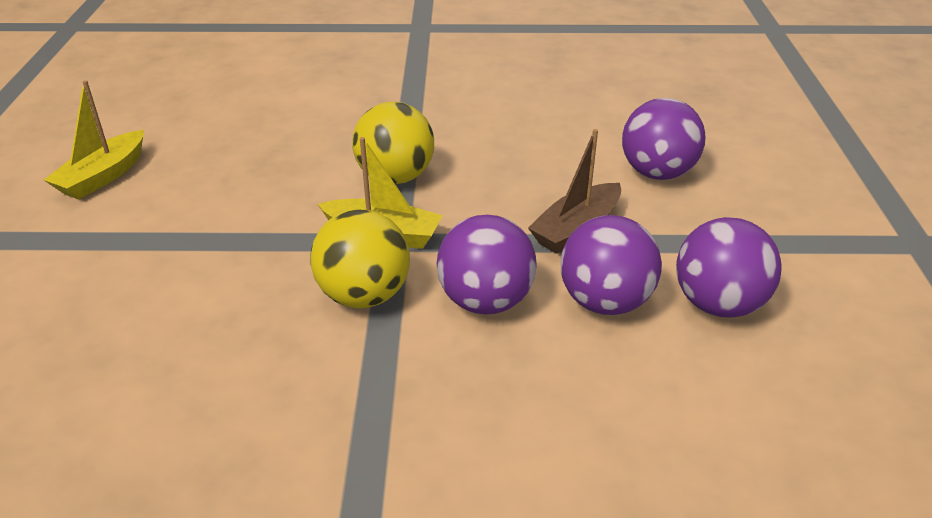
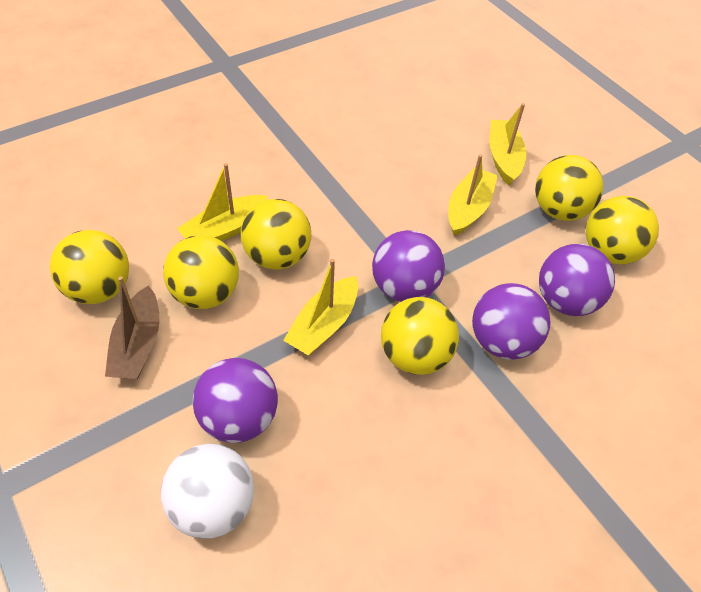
white ball: 0 -> 1
yellow ball: 2 -> 6
yellow boat: 2 -> 4

